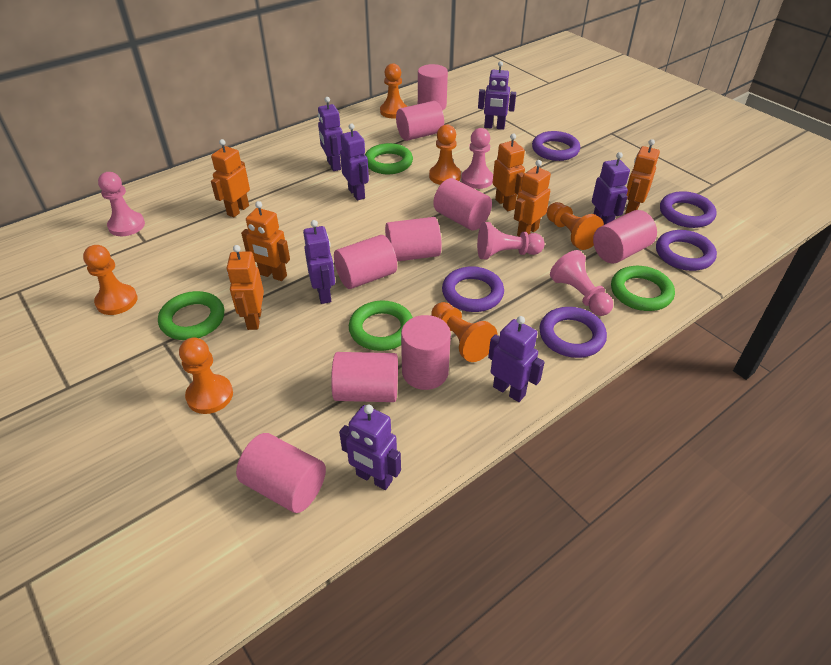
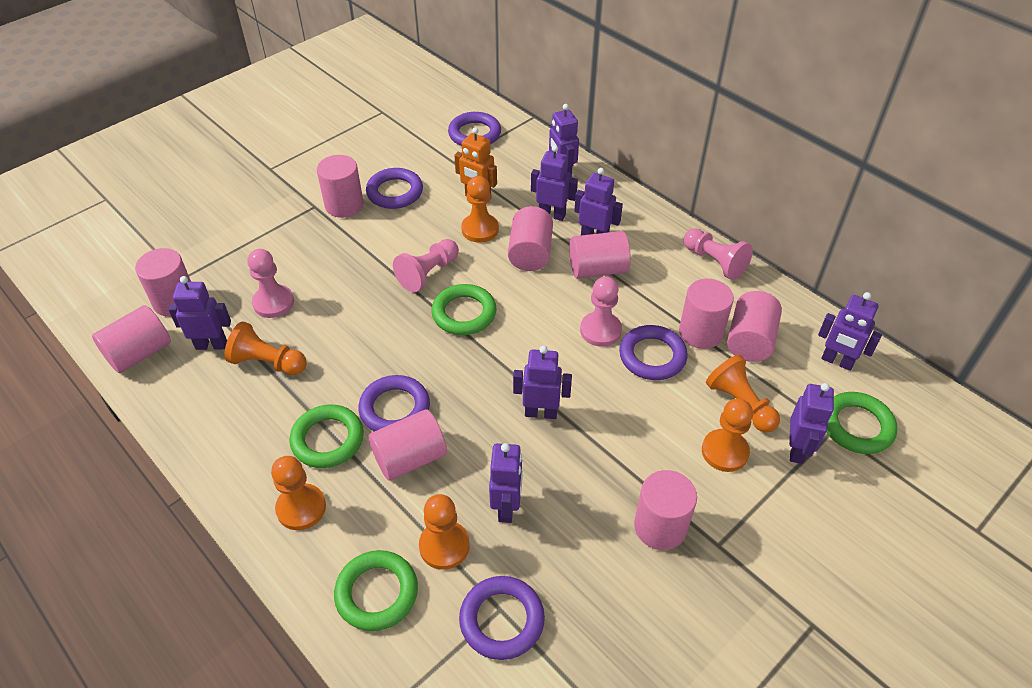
orange robot: 6 -> 1
purple robot: 7 -> 8

